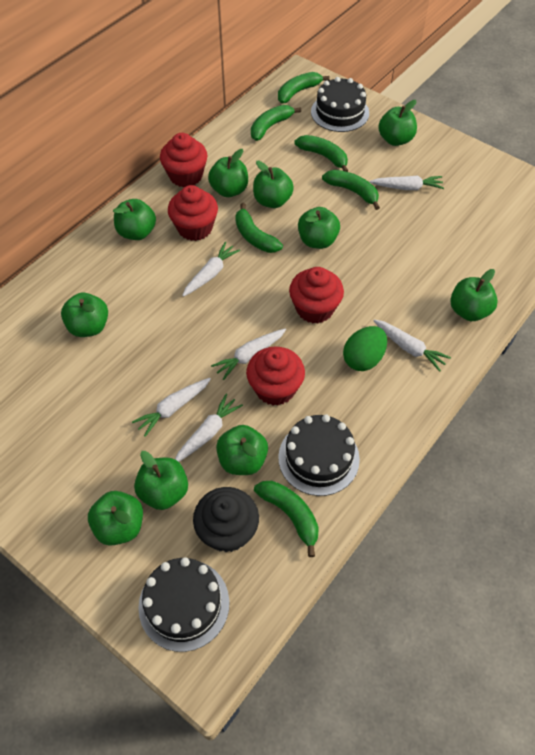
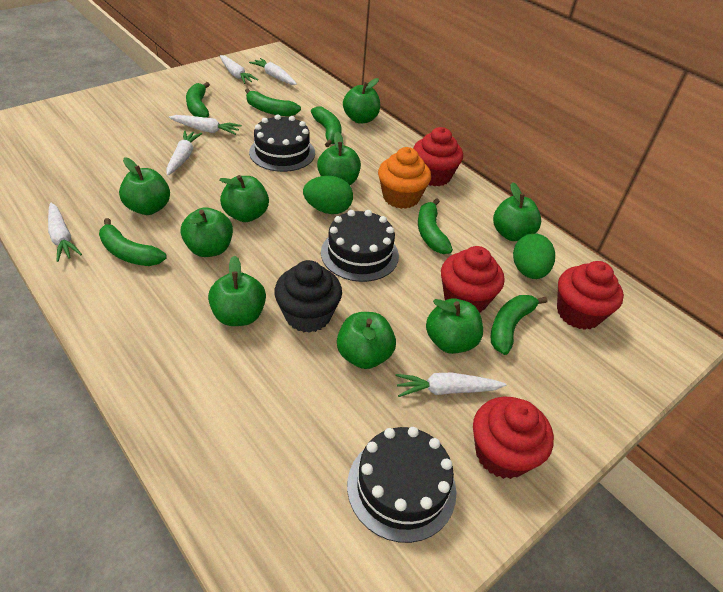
green apple: 10 -> 9
green egg: 1 -> 2
orange cupcake: 0 -> 1

